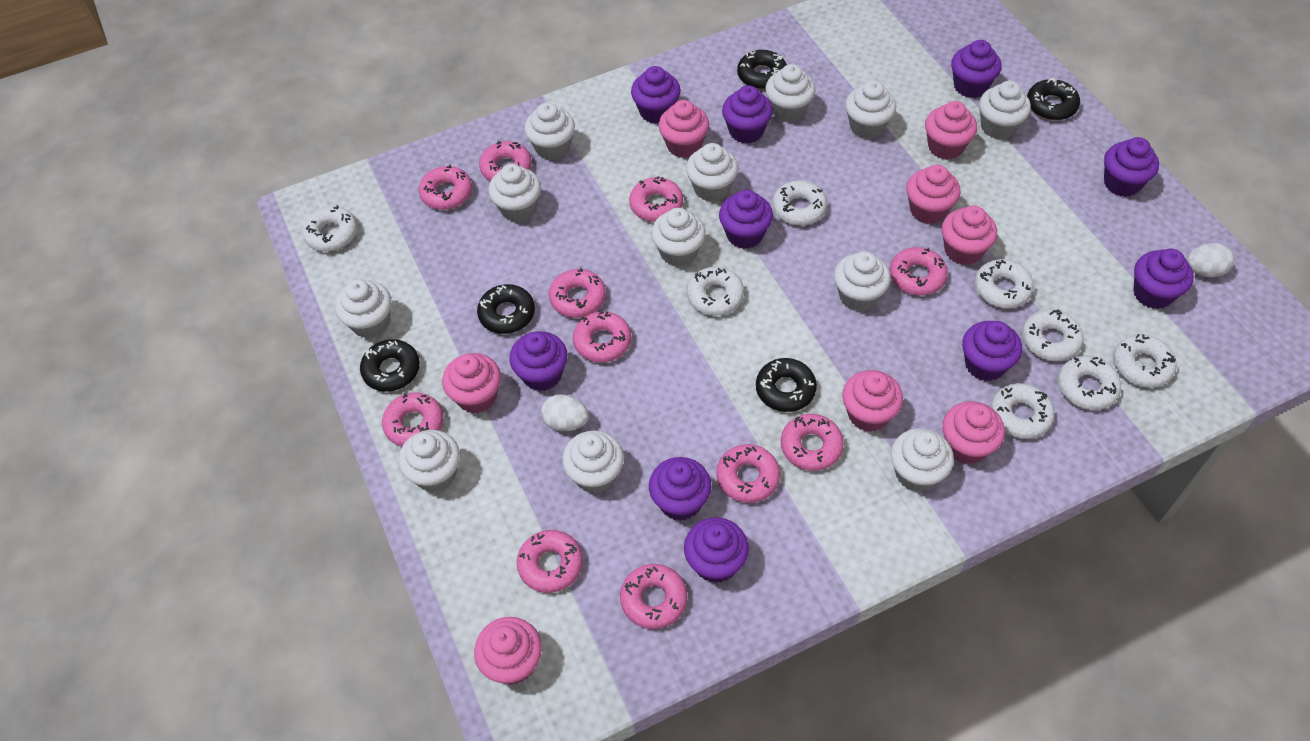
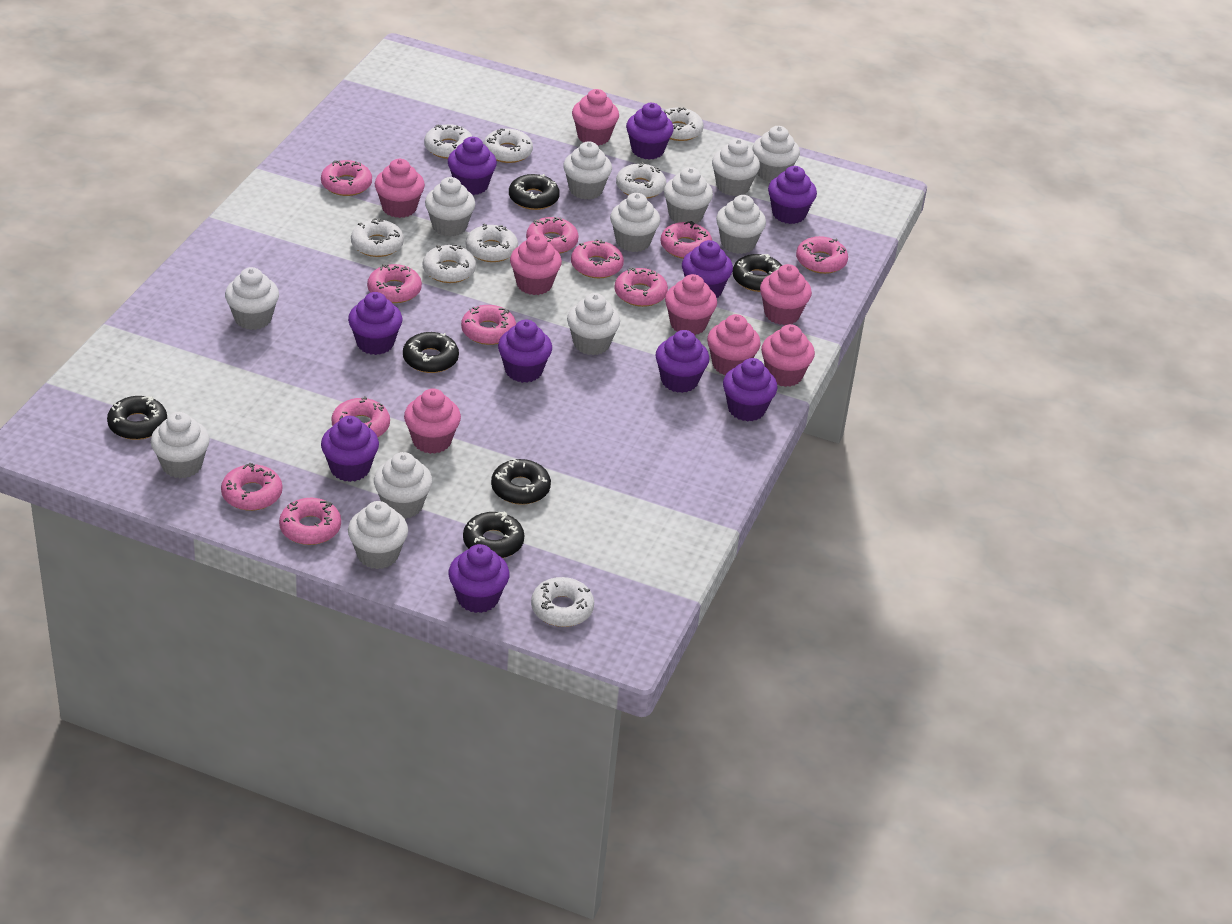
black donut: 5 -> 6
white egg: 2 -> 0

